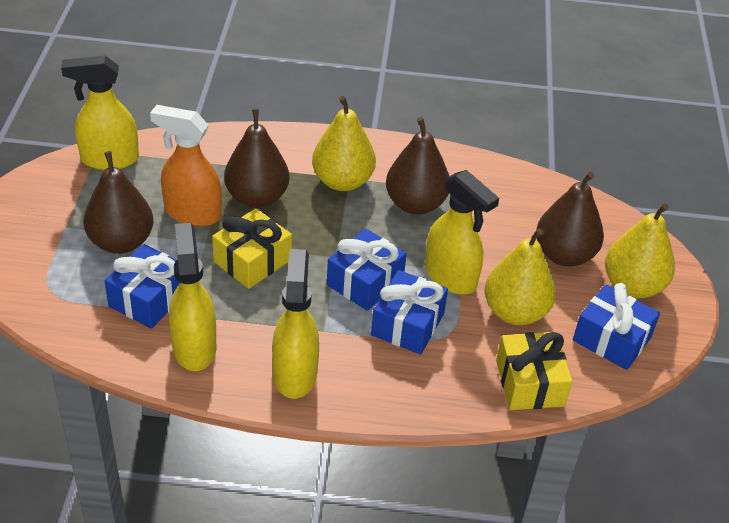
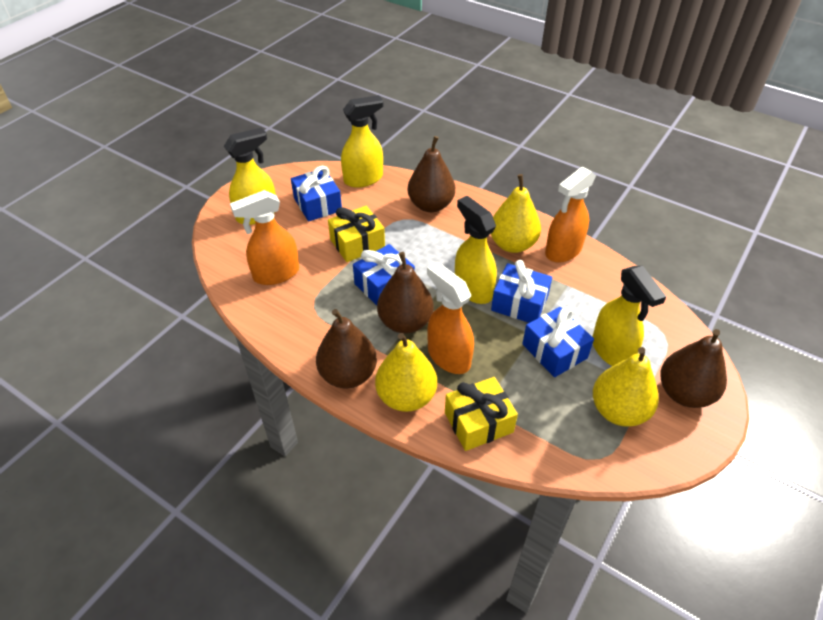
orange spray bottle: 1 -> 3

